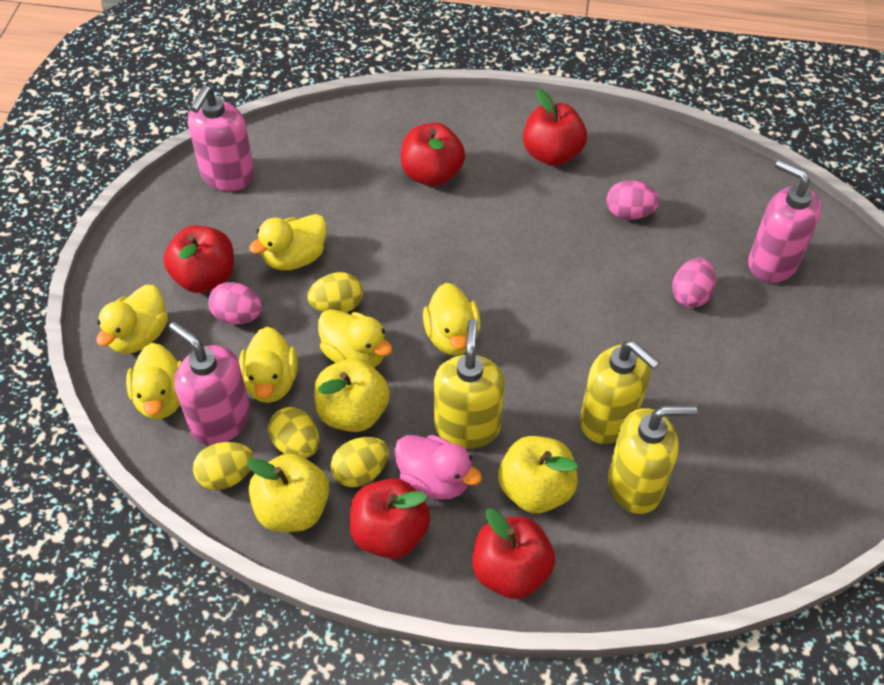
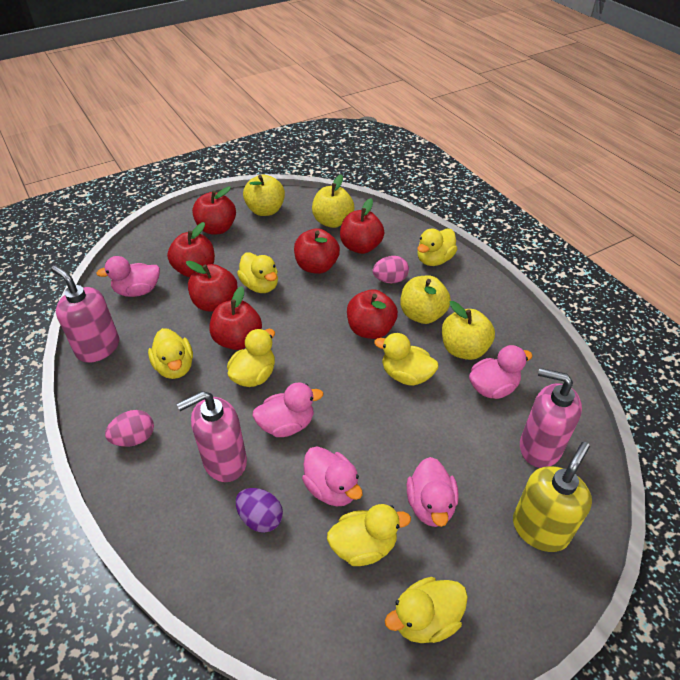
pink duck: 1 -> 5
pink egg: 3 -> 2
purple egg: 0 -> 1
red apple: 5 -> 7
yellow apple: 3 -> 4
yellow duck: 6 -> 7
yellow egg: 4 -> 0
yellow soap dispenser: 3 -> 1

